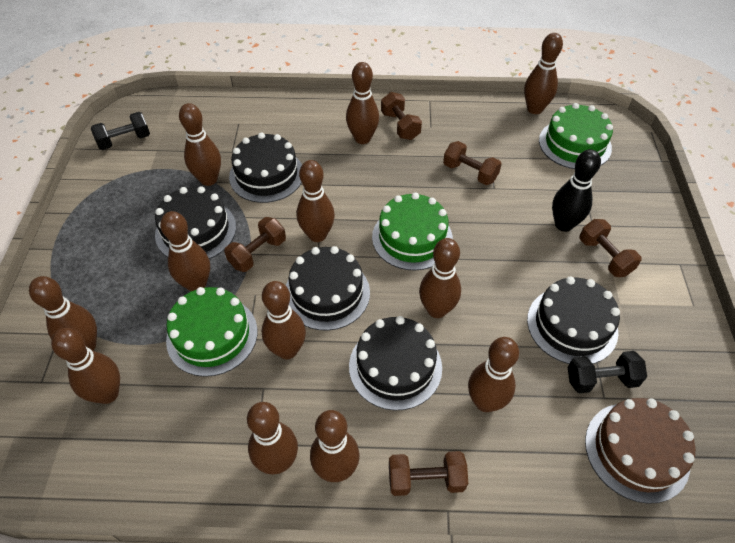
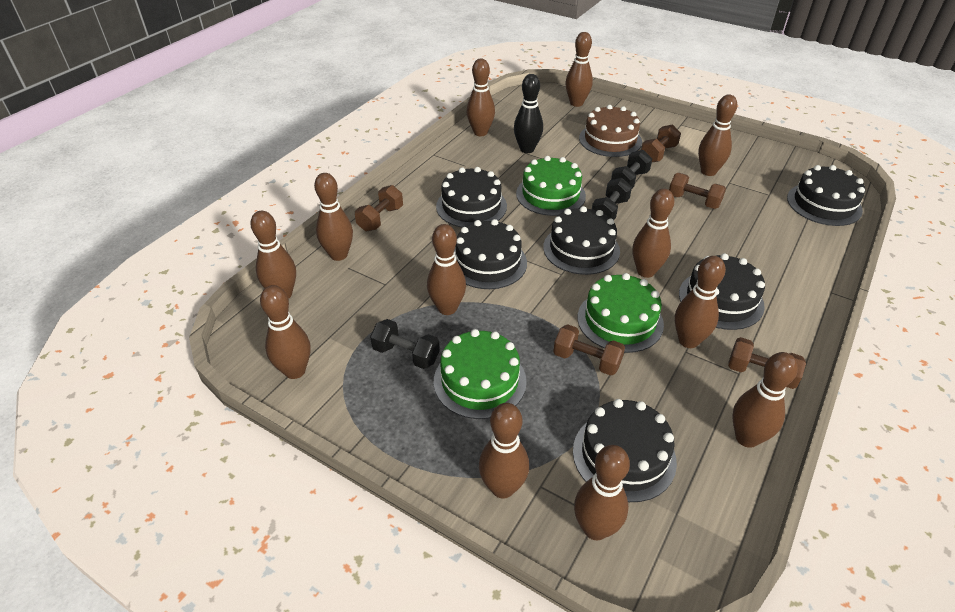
black cake: 5 -> 6
black dumbbell: 2 -> 3

